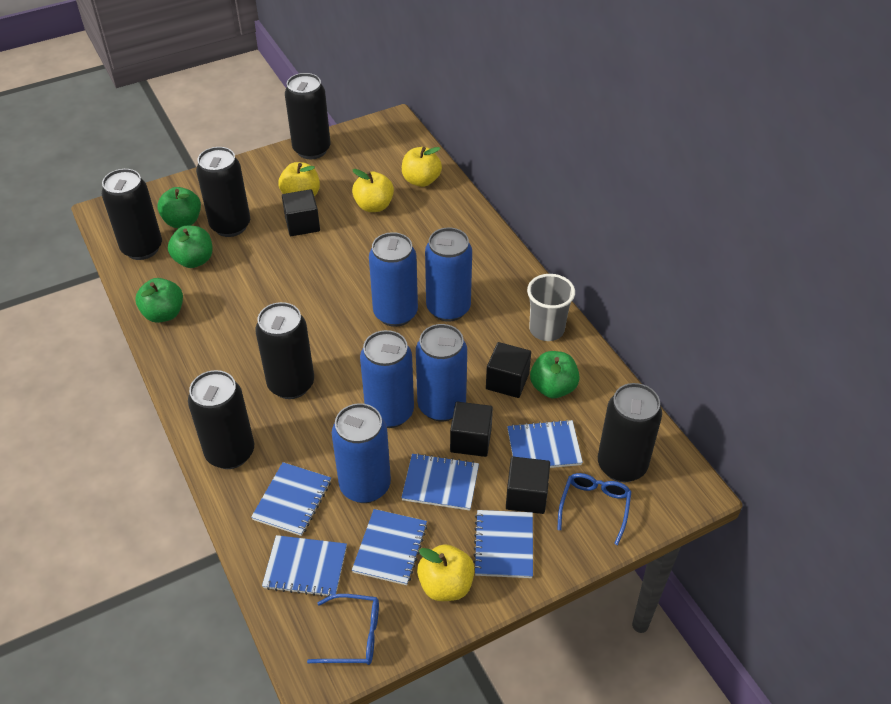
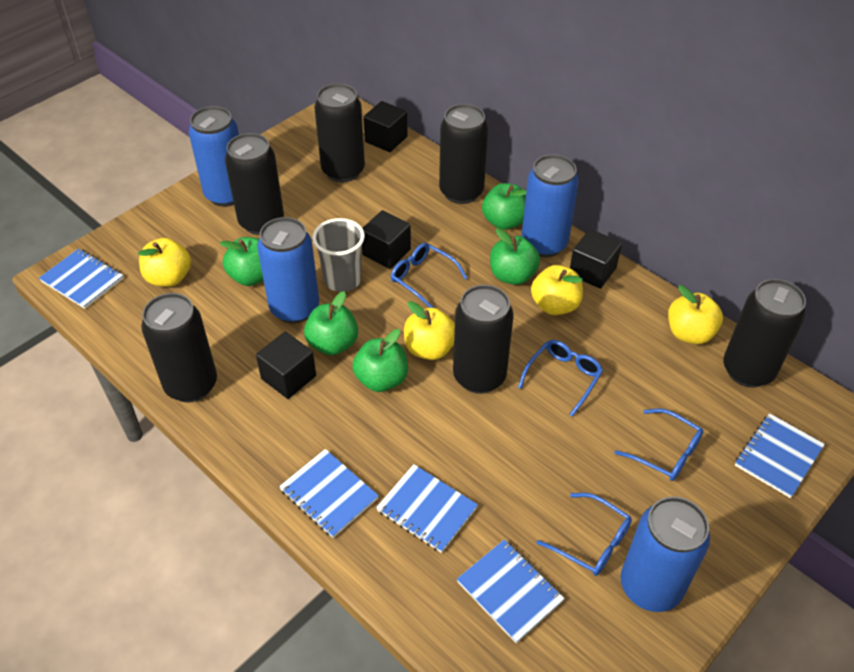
blue can: 5 -> 4
blue glasses: 2 -> 4
blue notebook: 6 -> 5
green apple: 4 -> 5

